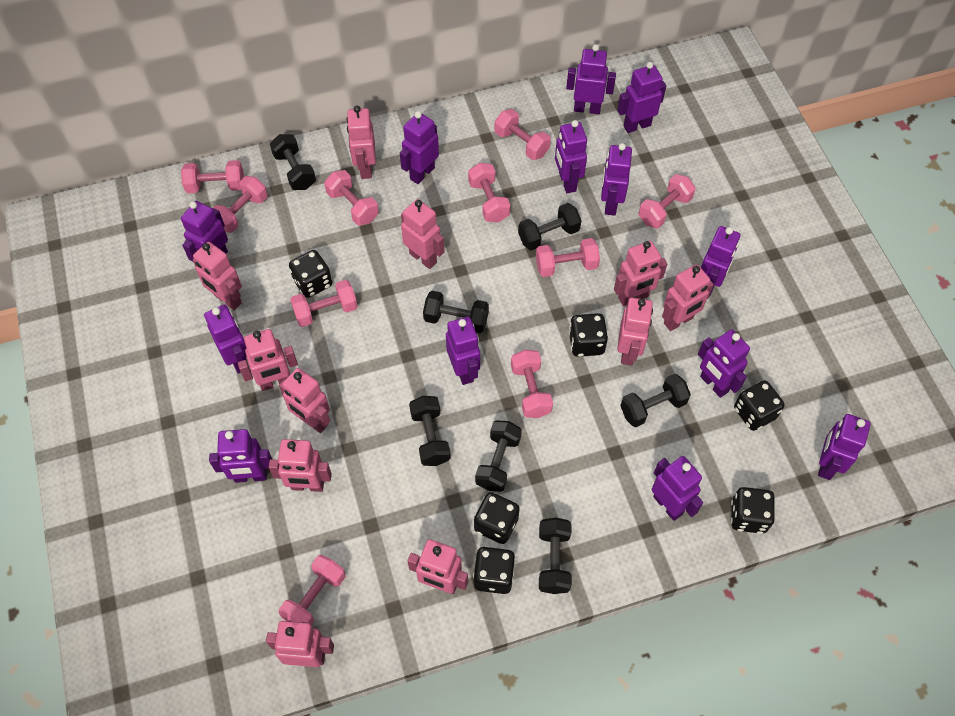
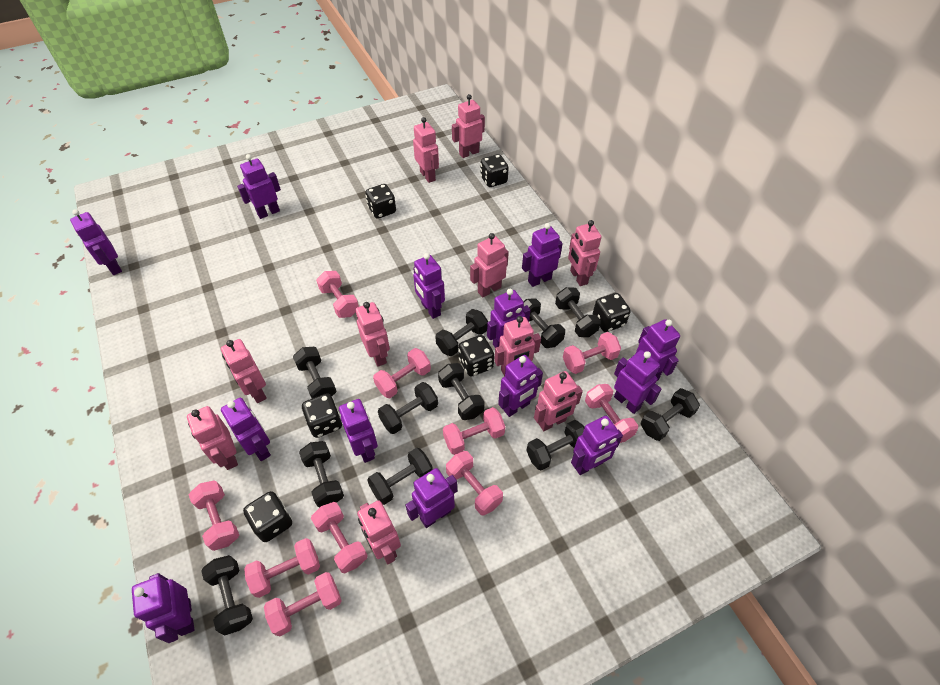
black dumbbell: 7 -> 11
pink robot: 11 -> 10

